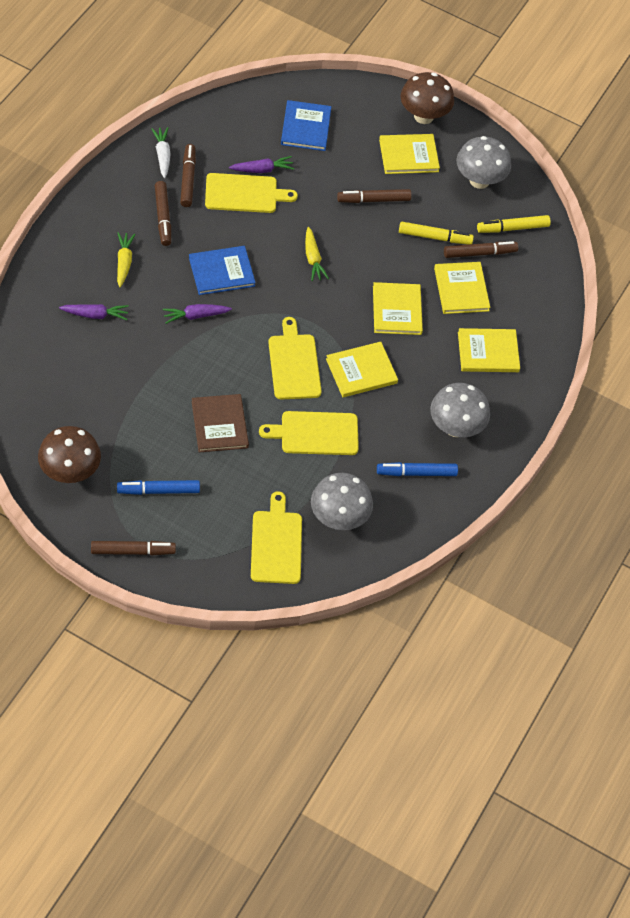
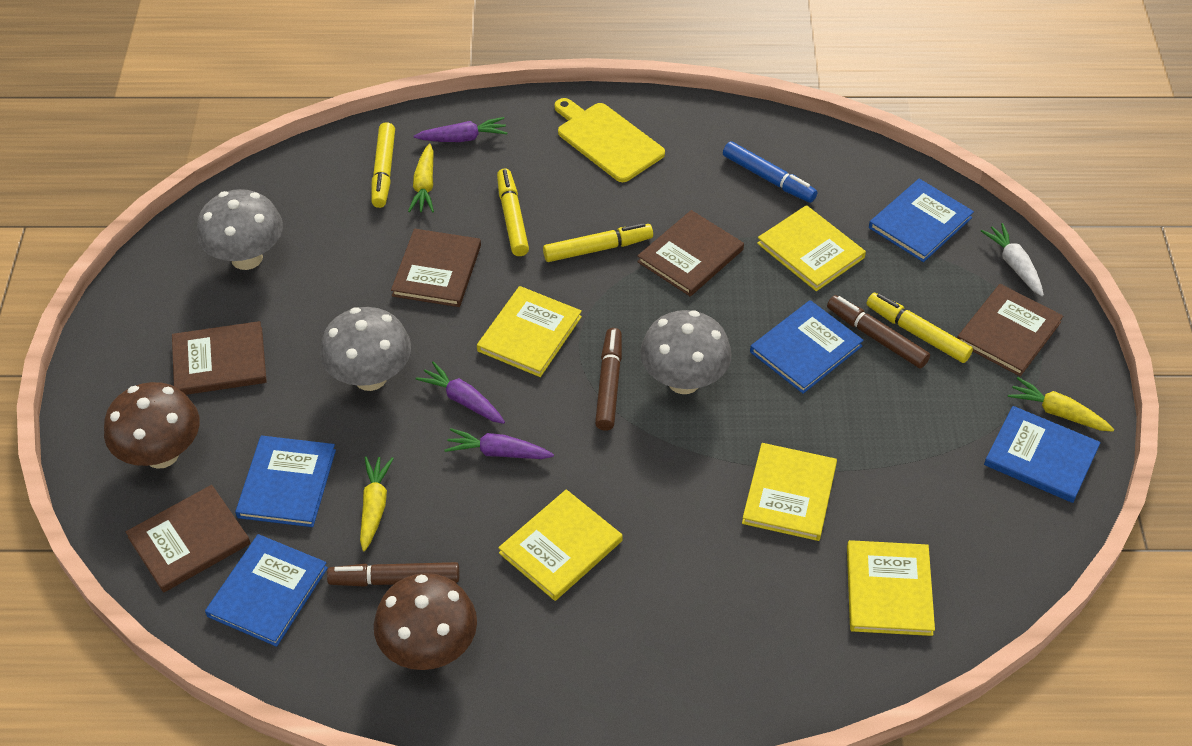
blue book: 2 -> 5
blue marker: 2 -> 1
brown book: 1 -> 5
brown marker: 5 -> 3
yellow carrot: 2 -> 3
yellow cutting board: 4 -> 1
yellow marker: 2 -> 4

